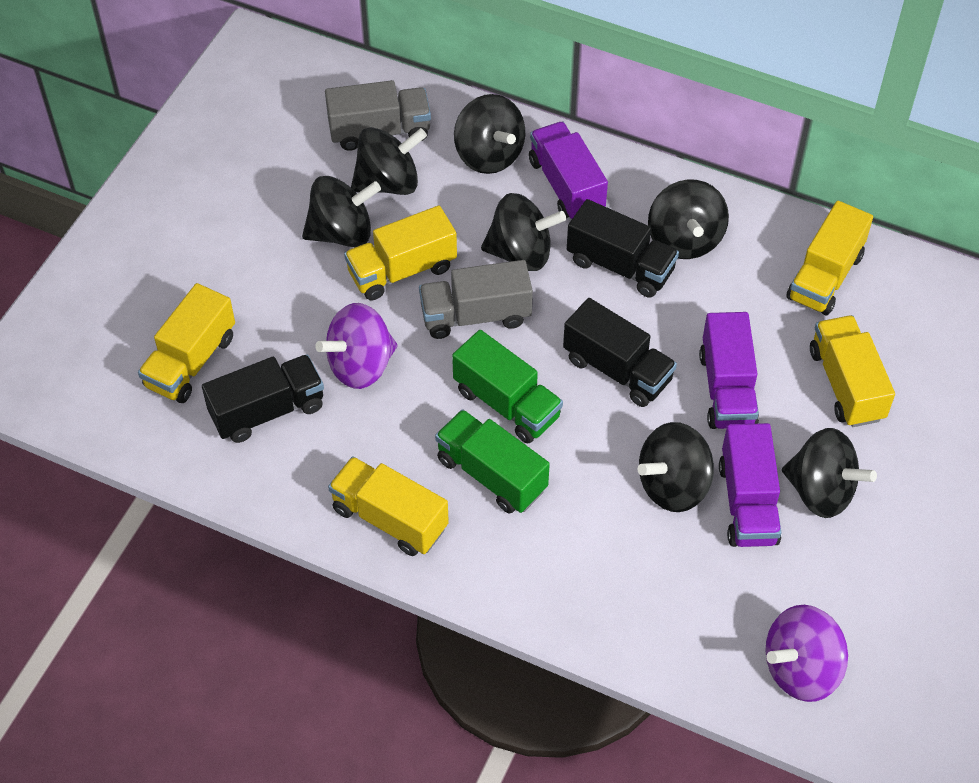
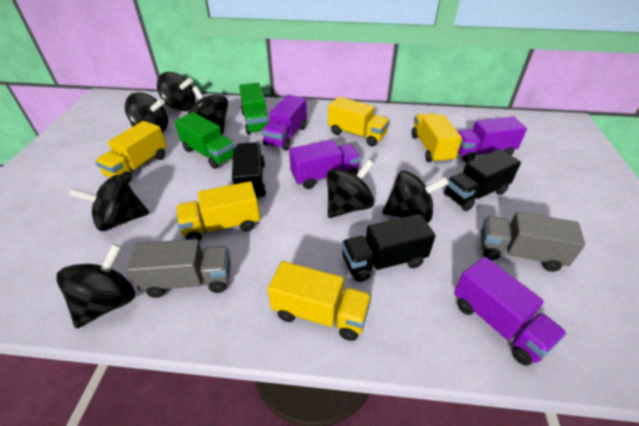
purple spinning top: 2 -> 0
purple truck: 3 -> 4

